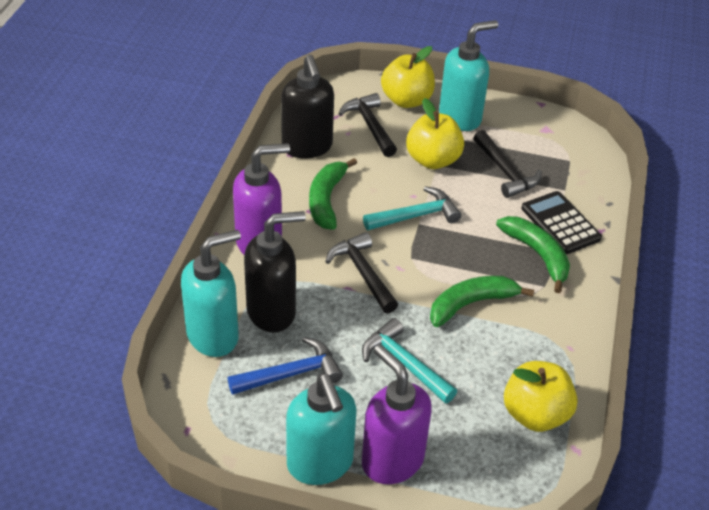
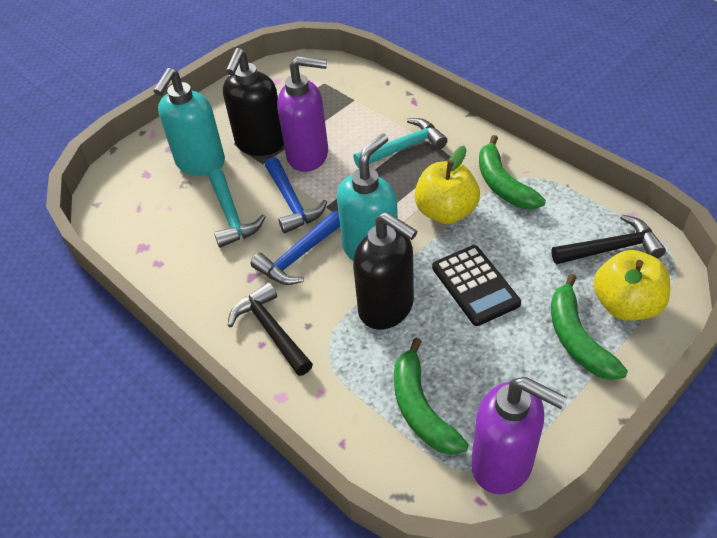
black hammer: 3 -> 2
blue hammer: 1 -> 2
turquoise soap dispenser: 3 -> 2
yellow apple: 3 -> 2

